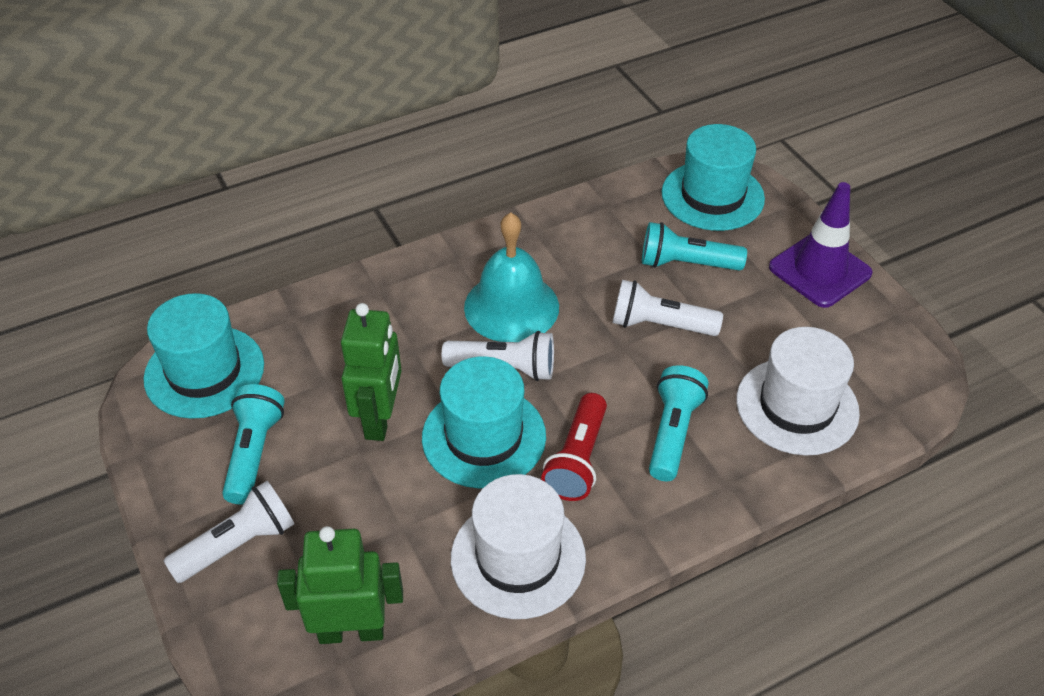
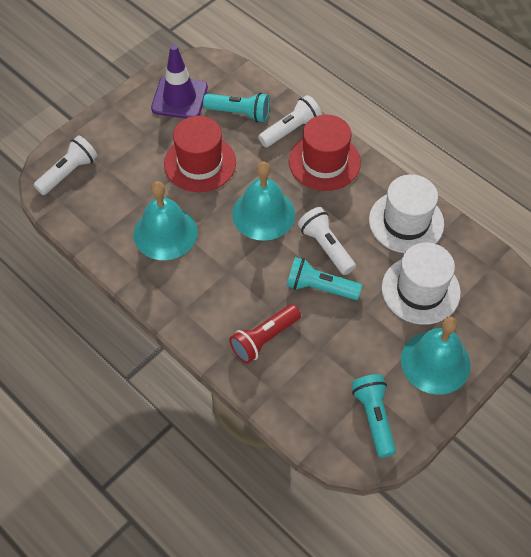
green robot: 2 -> 0
red hat: 0 -> 2
turquoise bell: 1 -> 3
turquoise hat: 3 -> 0

